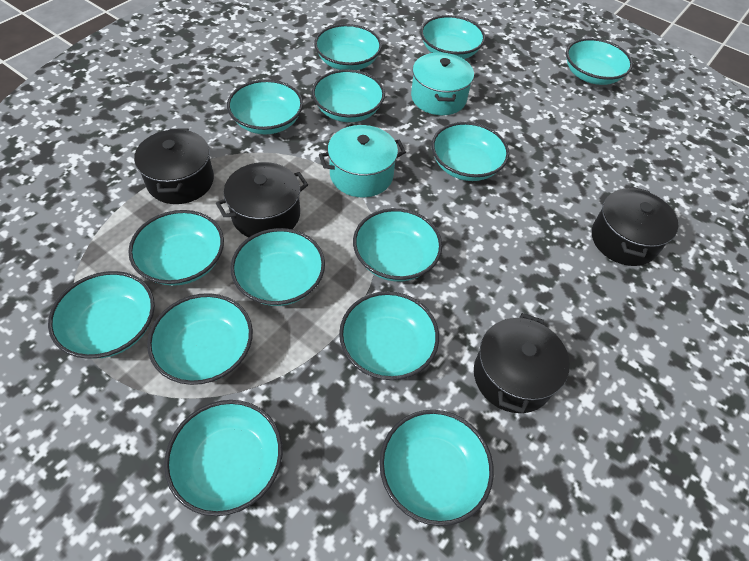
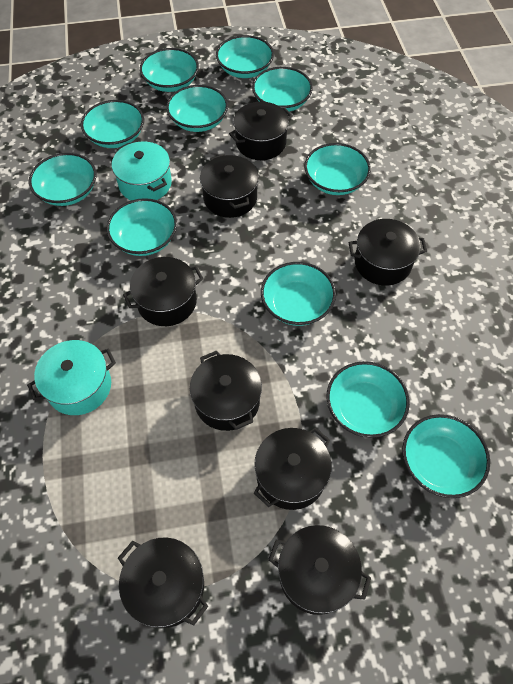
black pot: 4 -> 8
turquoise bowl: 14 -> 11

